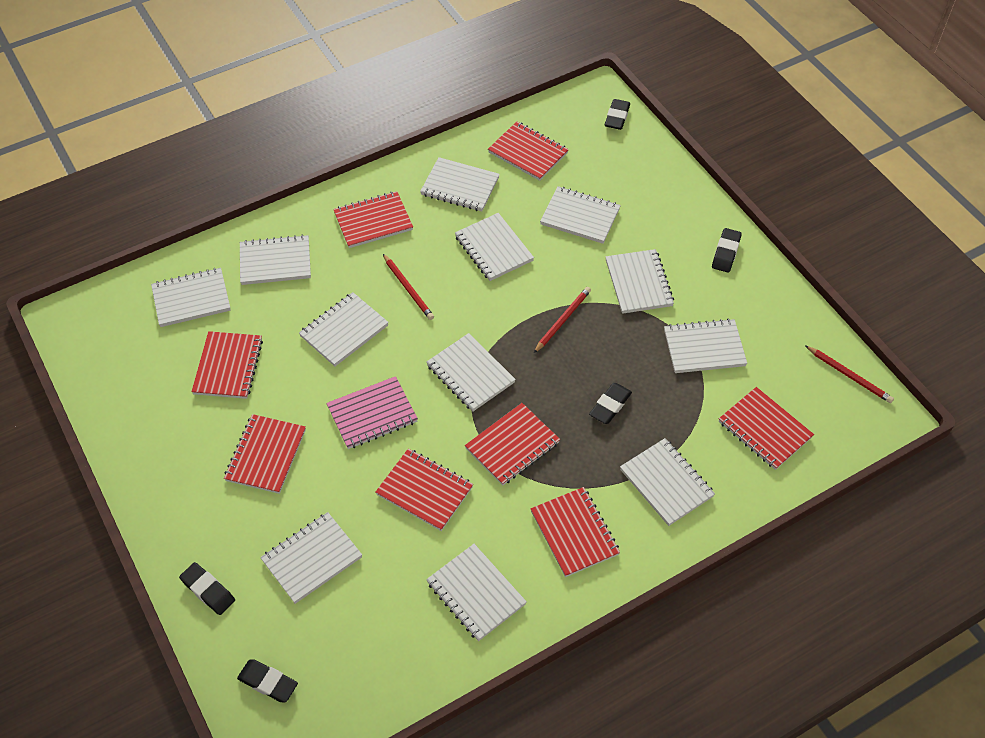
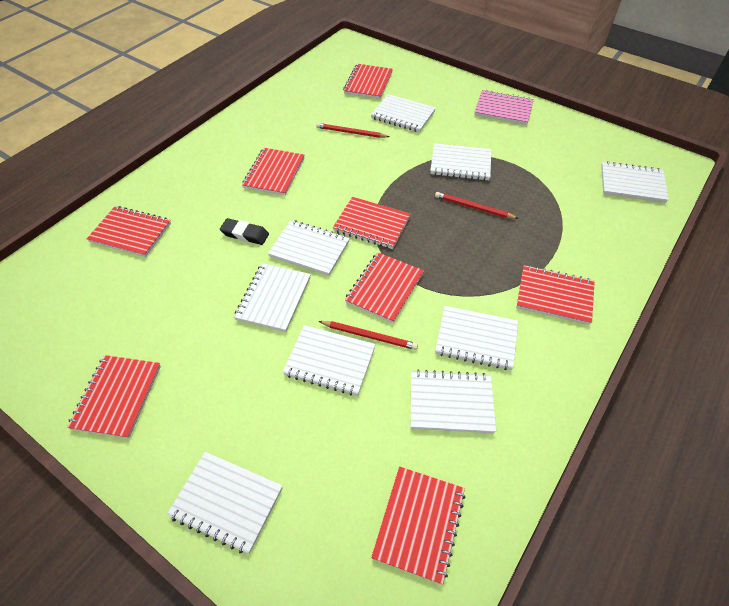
black eraser: 5 -> 1
white notebook: 12 -> 9

